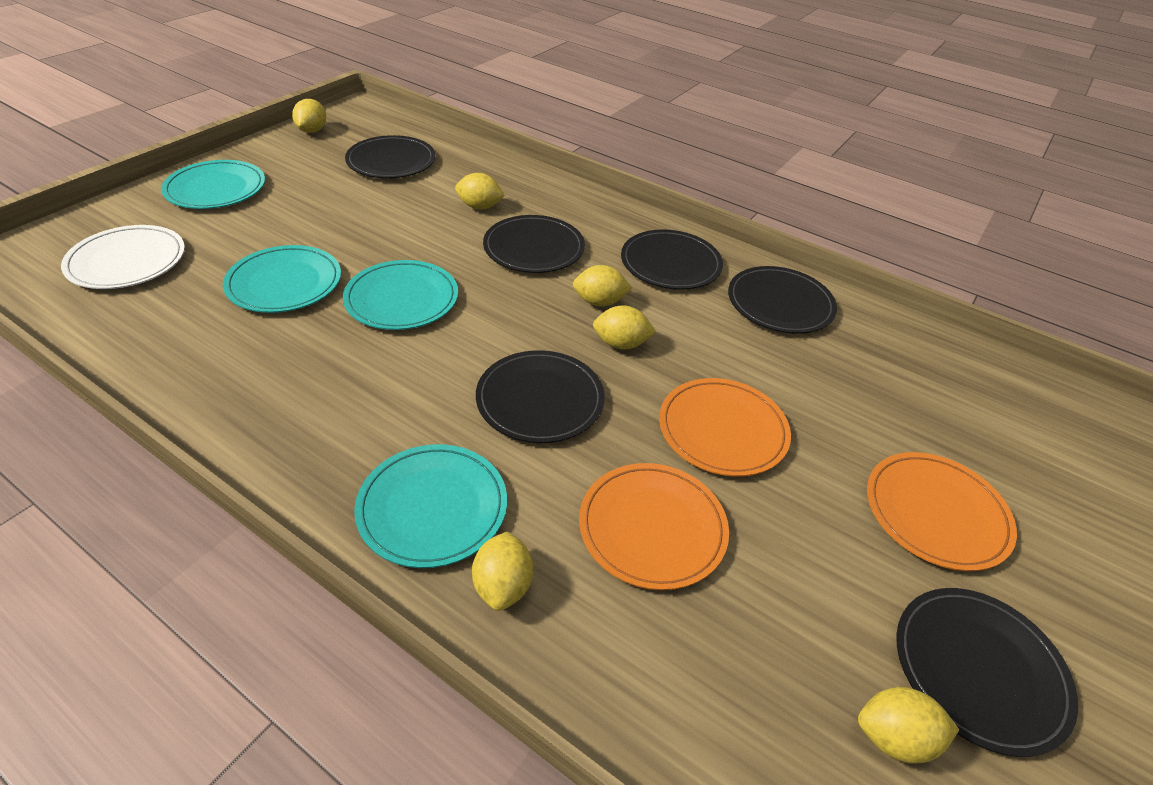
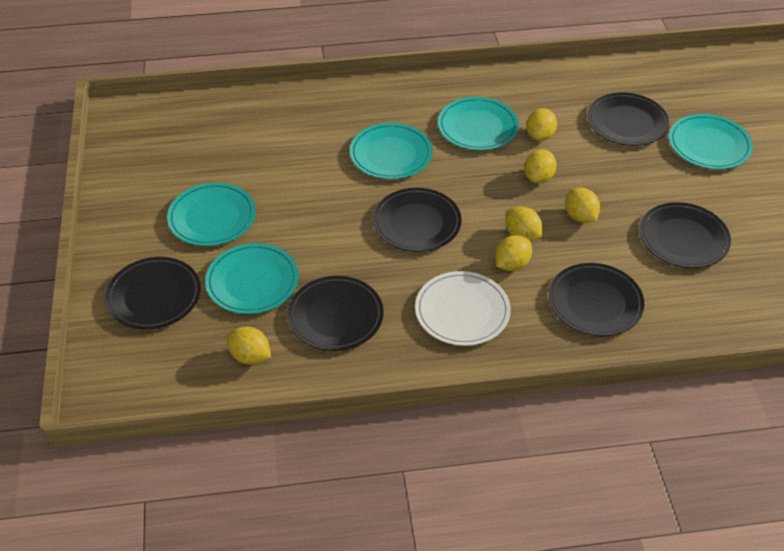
orange plate: 3 -> 0
turquoise plate: 4 -> 5

